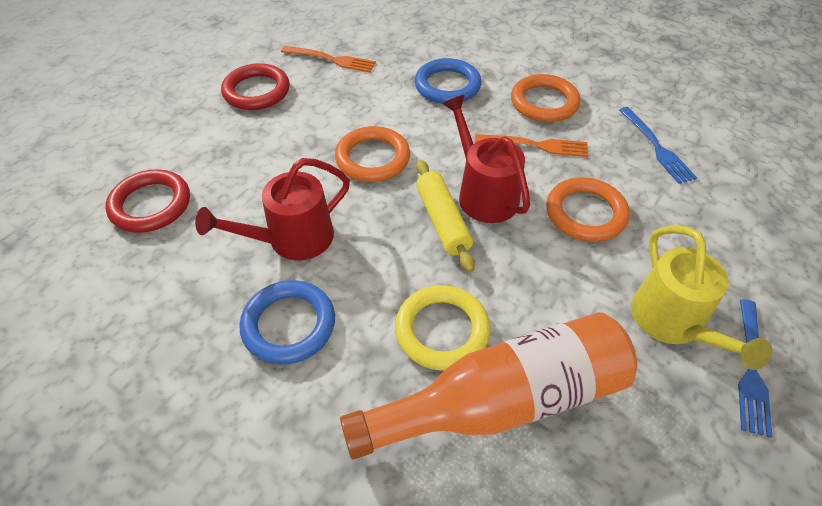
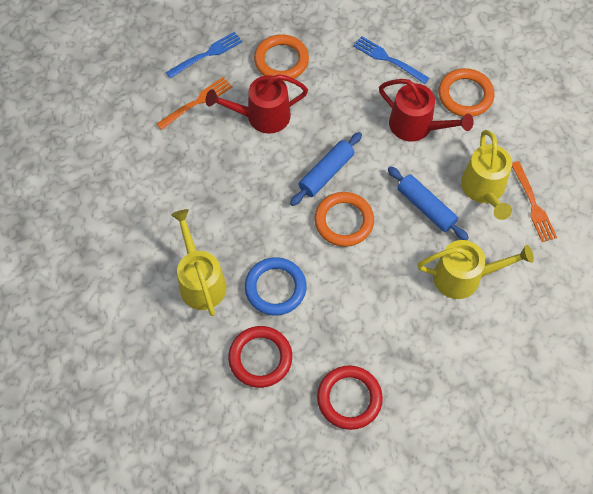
blue ring: 2 -> 1
blue rolling pin: 0 -> 2
orange bottle: 1 -> 0
yellow ring: 1 -> 0
yellow rolling pin: 1 -> 0
yellow watering can: 1 -> 3

